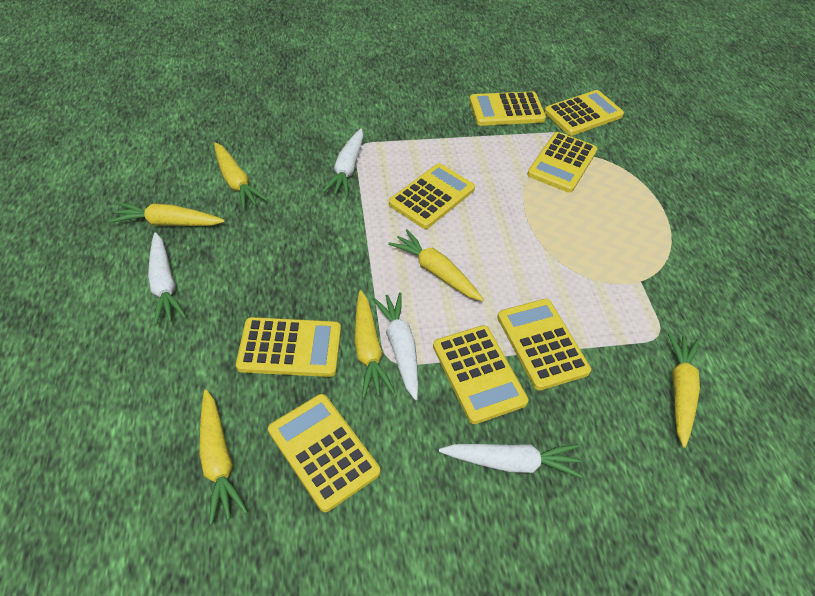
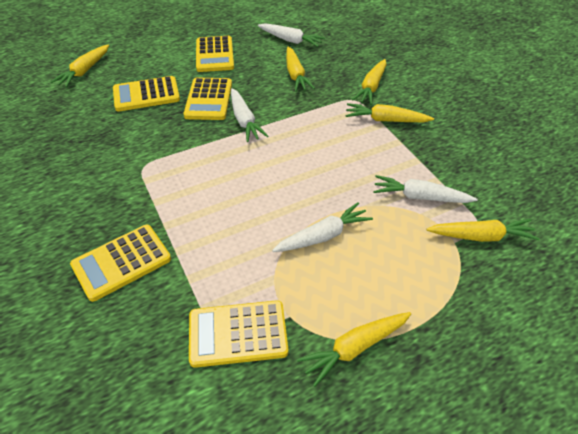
yellow calculator: 8 -> 5

